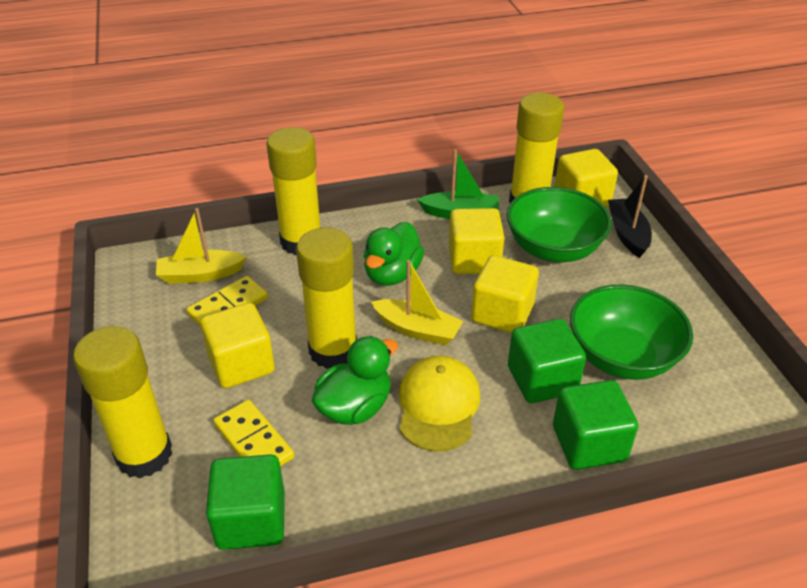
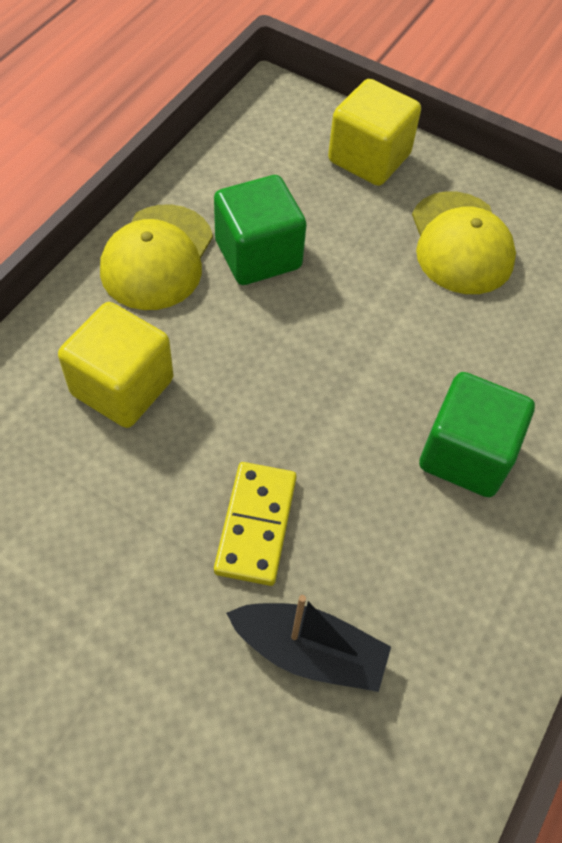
green boat: 1 -> 0
green bowl: 2 -> 0
green cube: 3 -> 2
green duck: 2 -> 0
yellow boat: 2 -> 0
yellow cap: 1 -> 2
yellow cube: 4 -> 2
yellow domino: 2 -> 1
yellow glue stick: 4 -> 0

